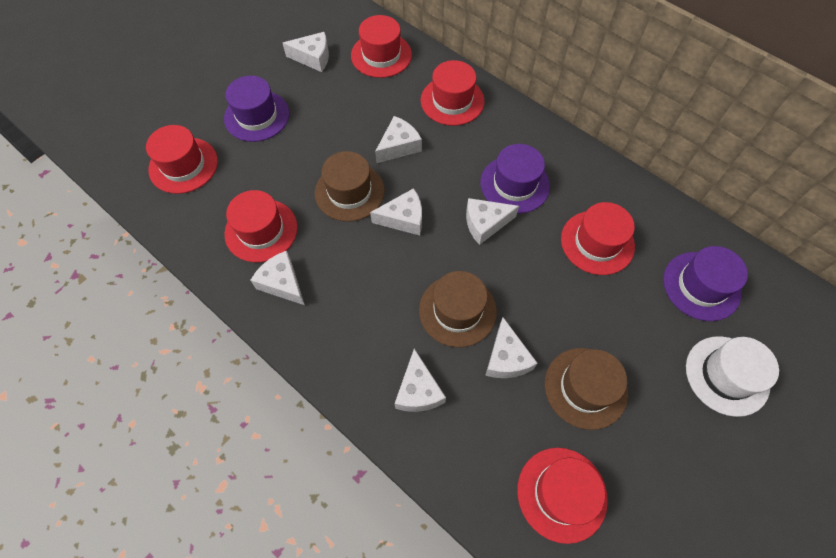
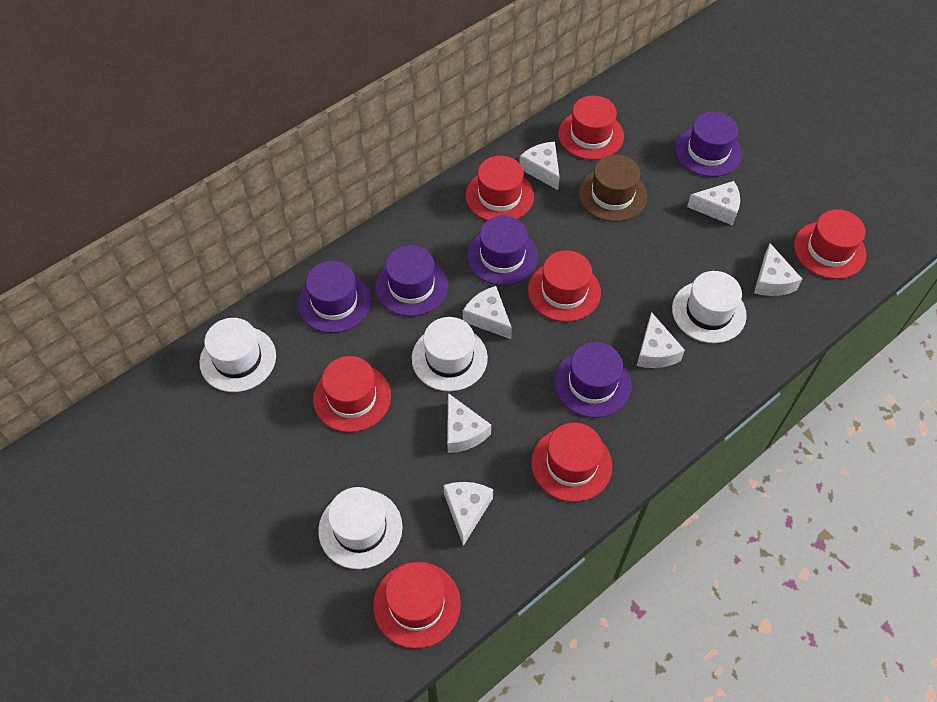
brown hat: 3 -> 1
purple hat: 3 -> 5
red hat: 6 -> 7
white hat: 1 -> 4

